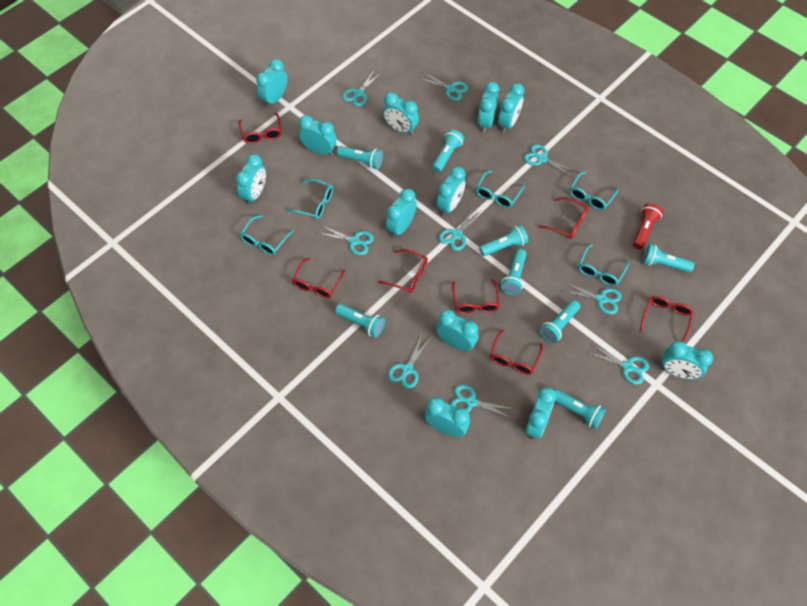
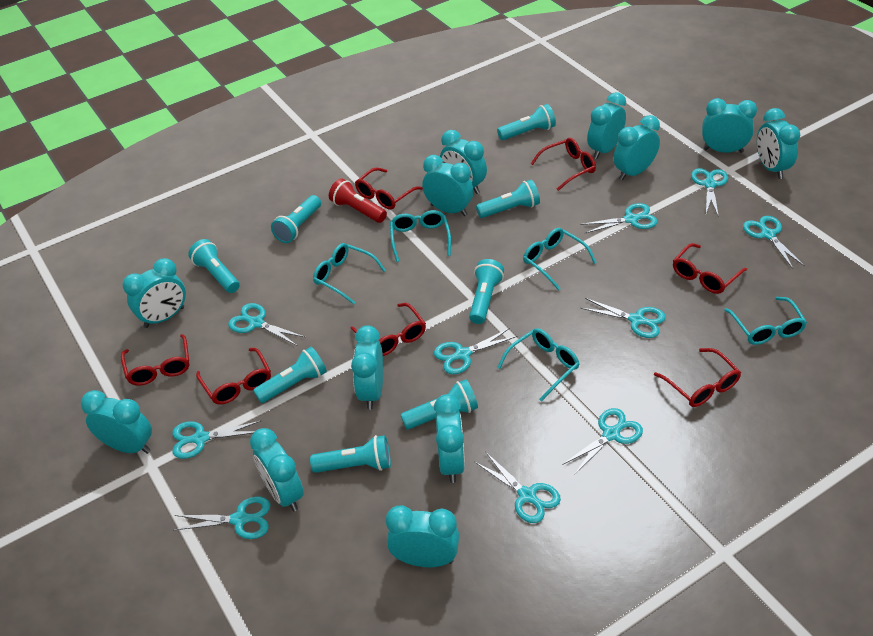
turquoise scissors: 9 -> 10

